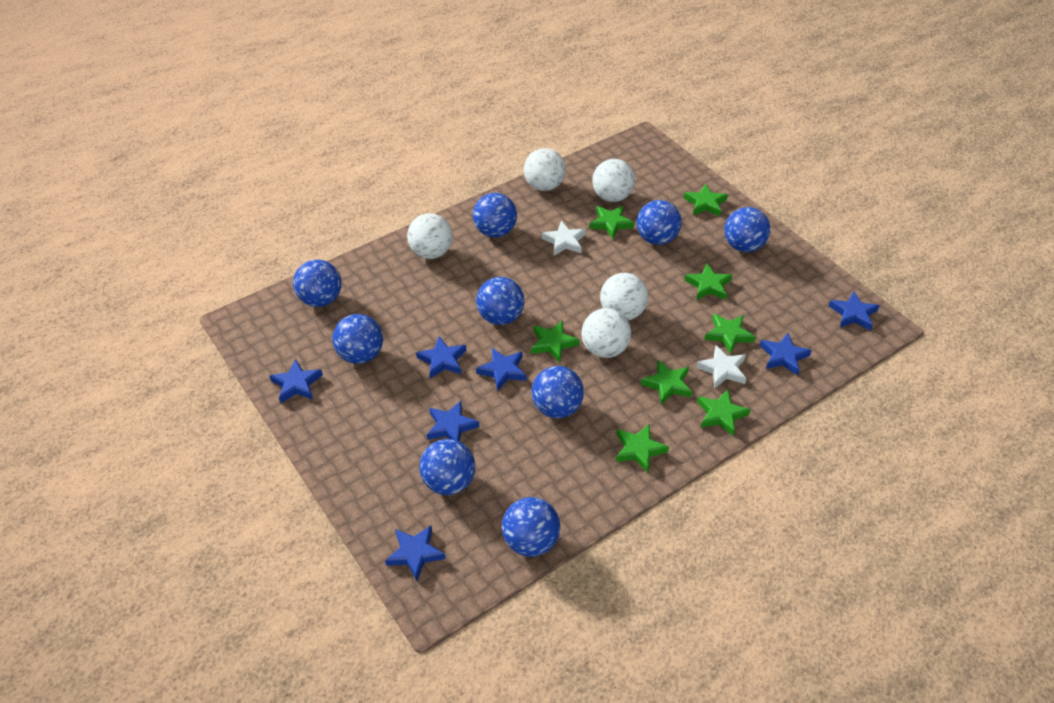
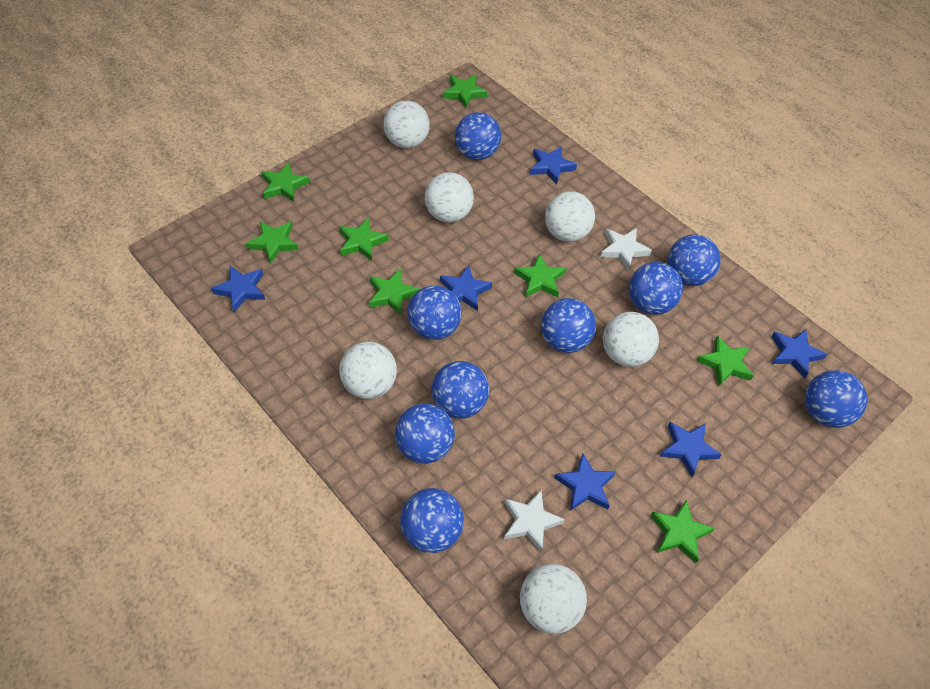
blue star: 7 -> 6
white ball: 5 -> 6

